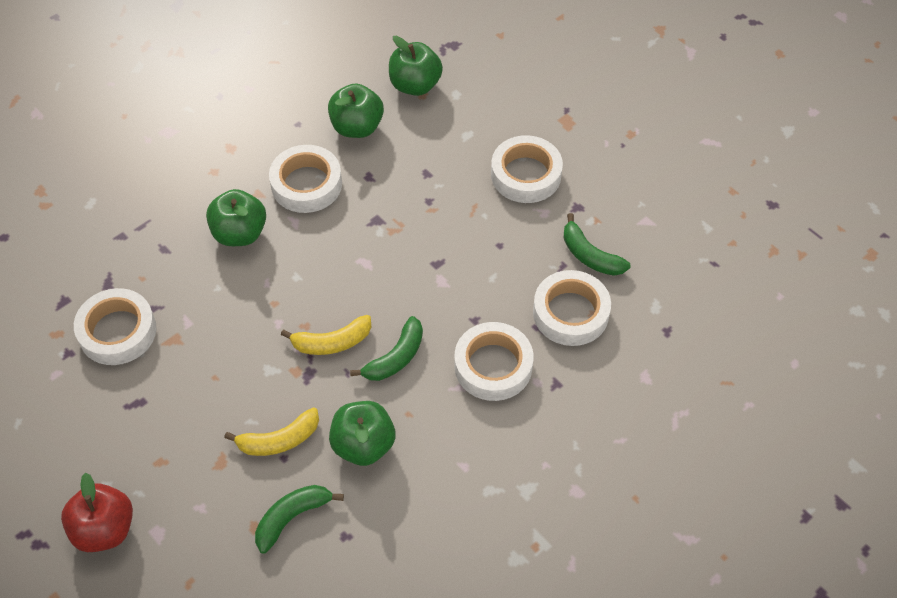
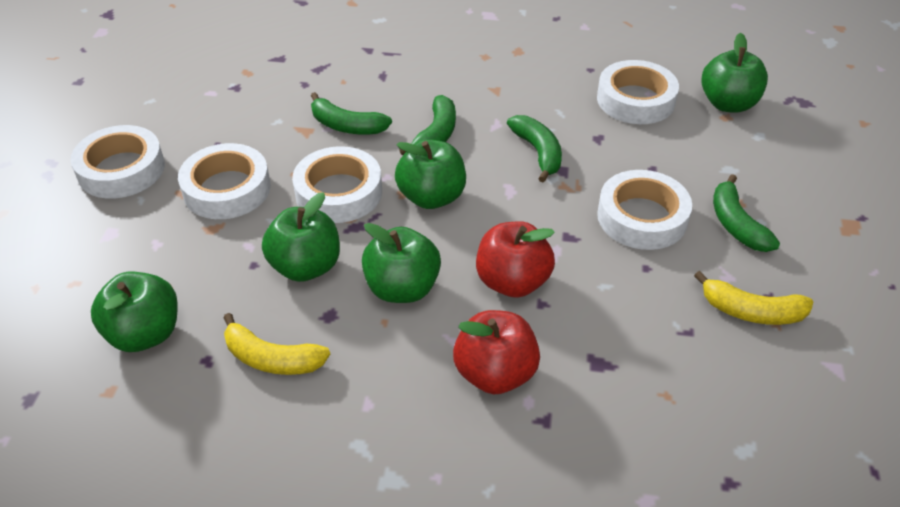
green apple: 4 -> 5
green banana: 3 -> 4
red apple: 1 -> 2

